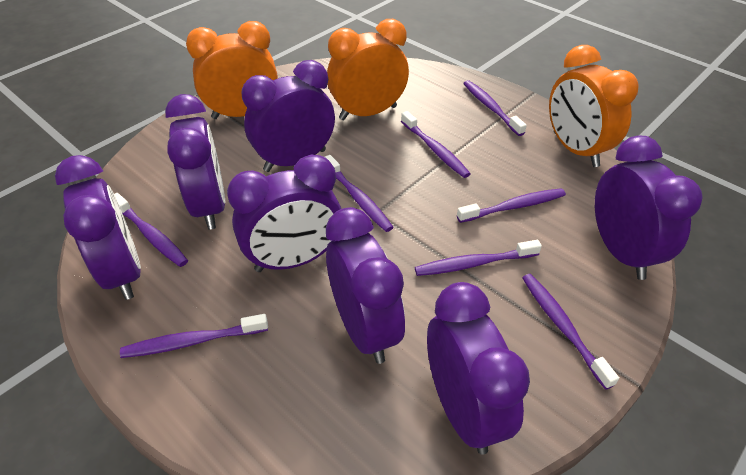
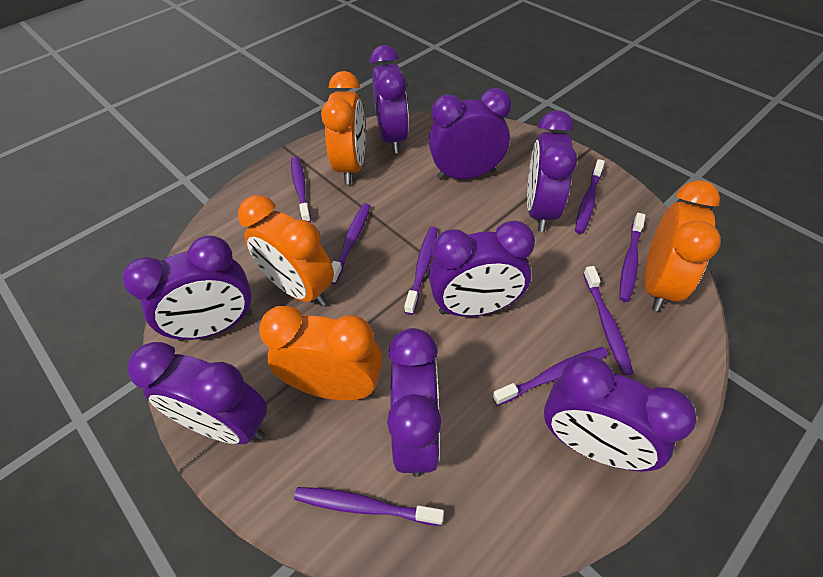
orange clock: 3 -> 4
purple clock: 7 -> 8

